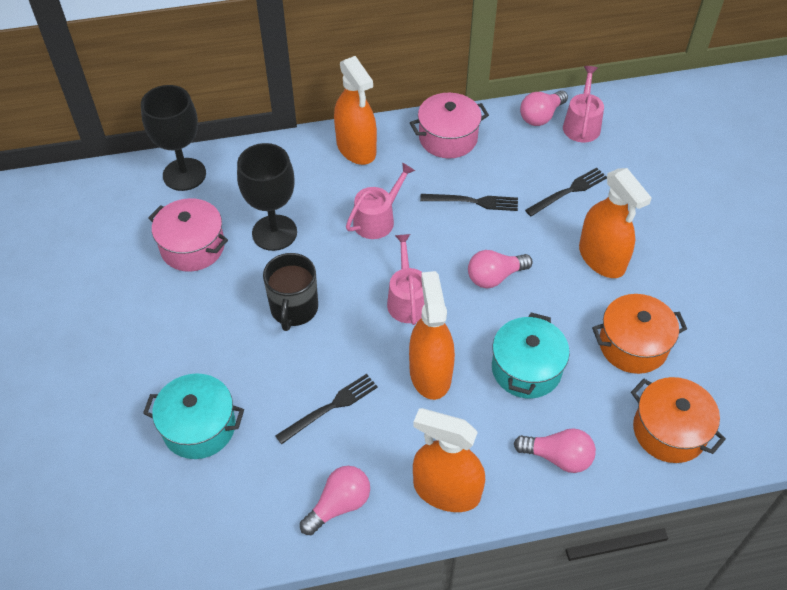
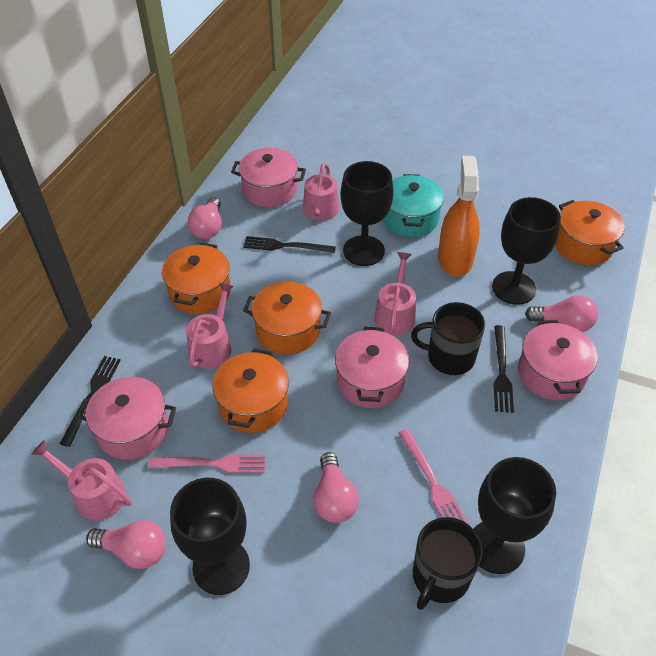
black goblet: 2 -> 4
black mug: 1 -> 2
orange pot: 2 -> 4
orange spray bottle: 4 -> 1
pink fork: 0 -> 2
pink pot: 2 -> 4
pink watering can: 3 -> 4
turquoise pot: 2 -> 1

